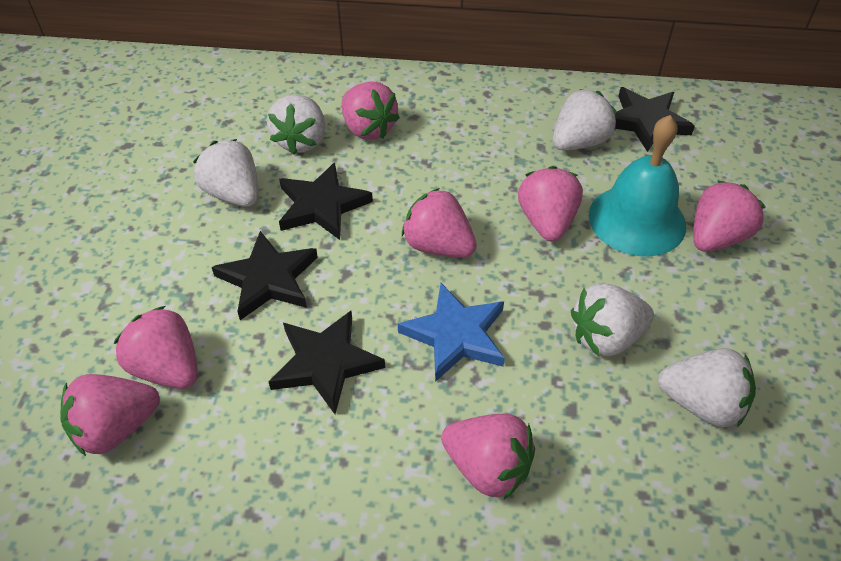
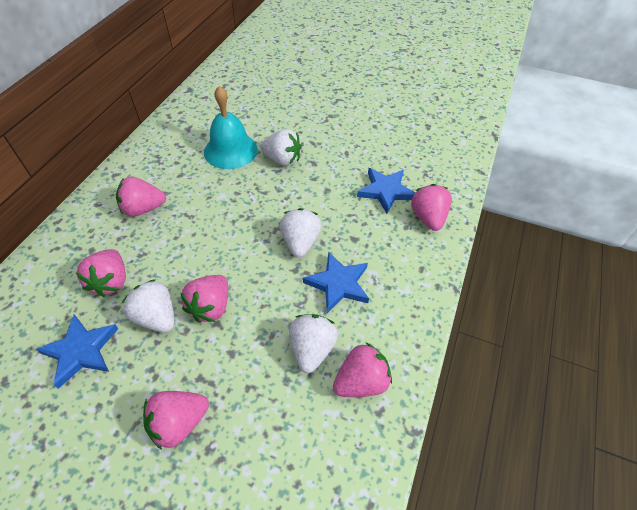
black star: 4 -> 0
blue star: 1 -> 3
pink strawberry: 7 -> 6
white strawberry: 5 -> 4

